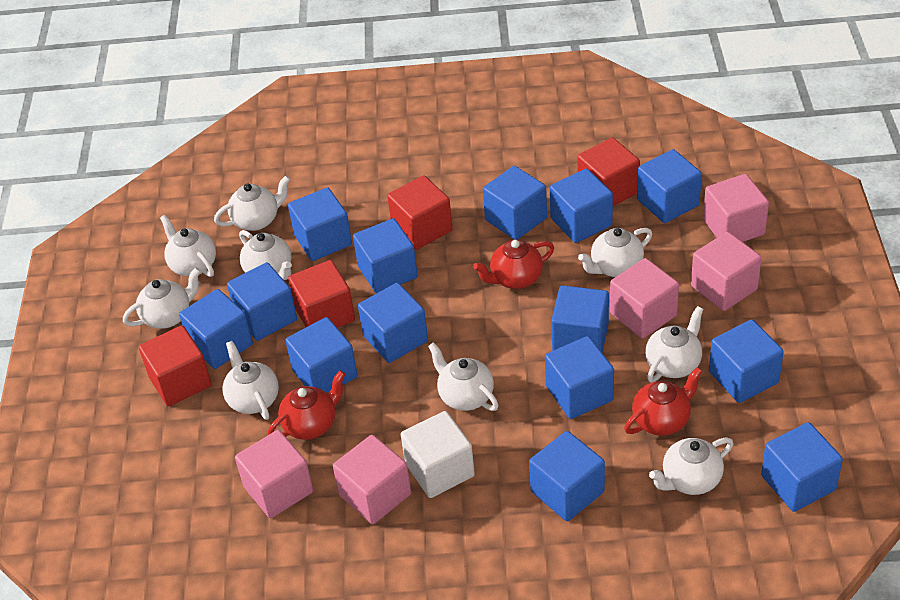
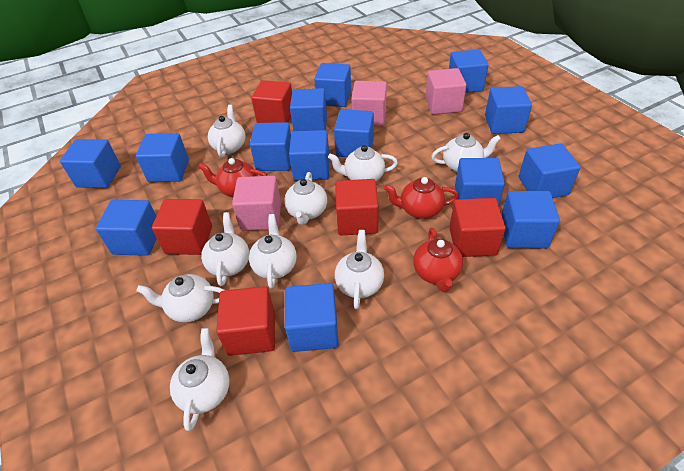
pink cube: 5 -> 3
red cube: 4 -> 5
white cube: 1 -> 0

